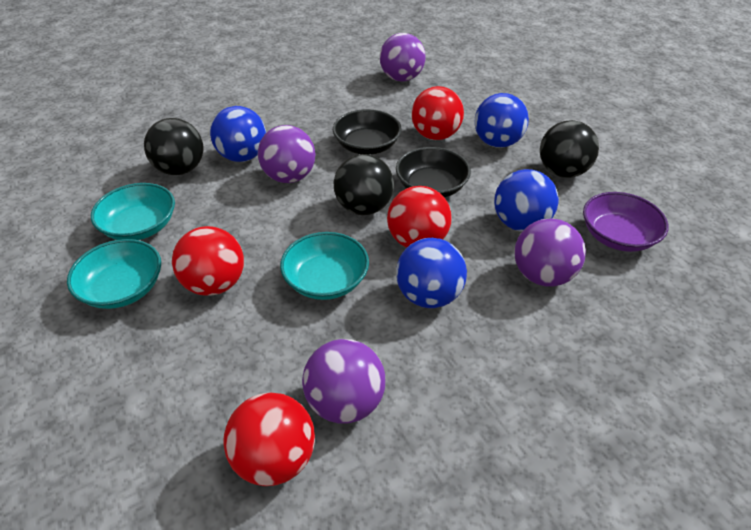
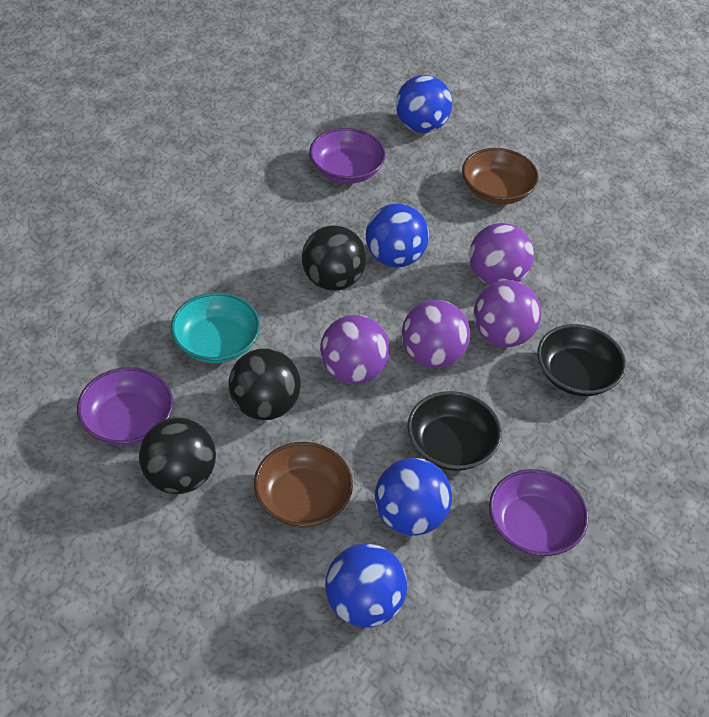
brown bowl: 0 -> 2
purple bowl: 1 -> 3
red ball: 4 -> 0
turquoise bowl: 3 -> 1

